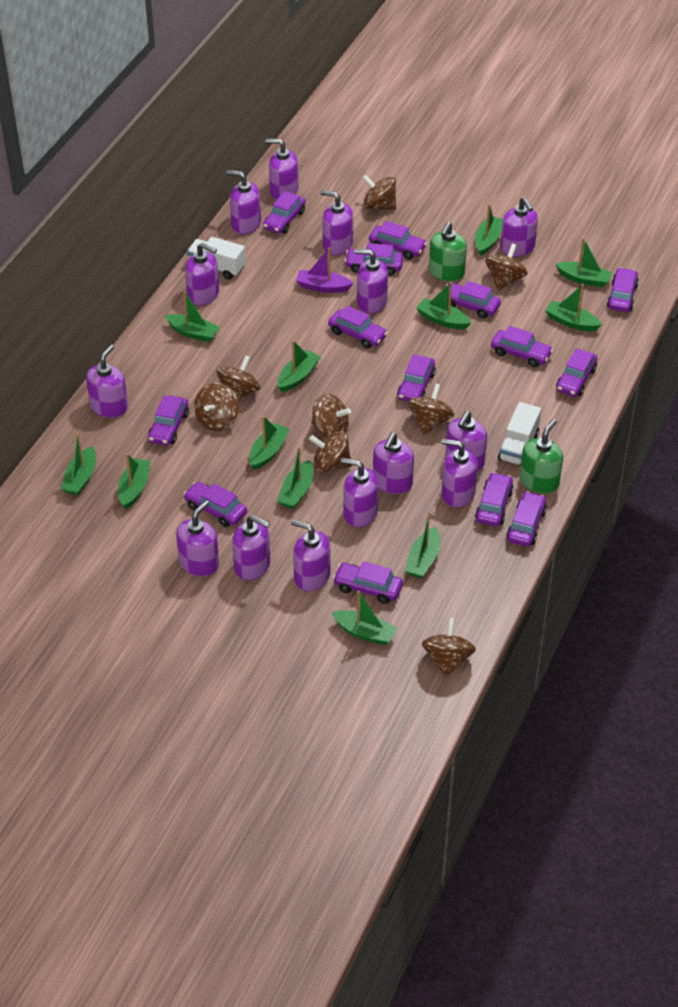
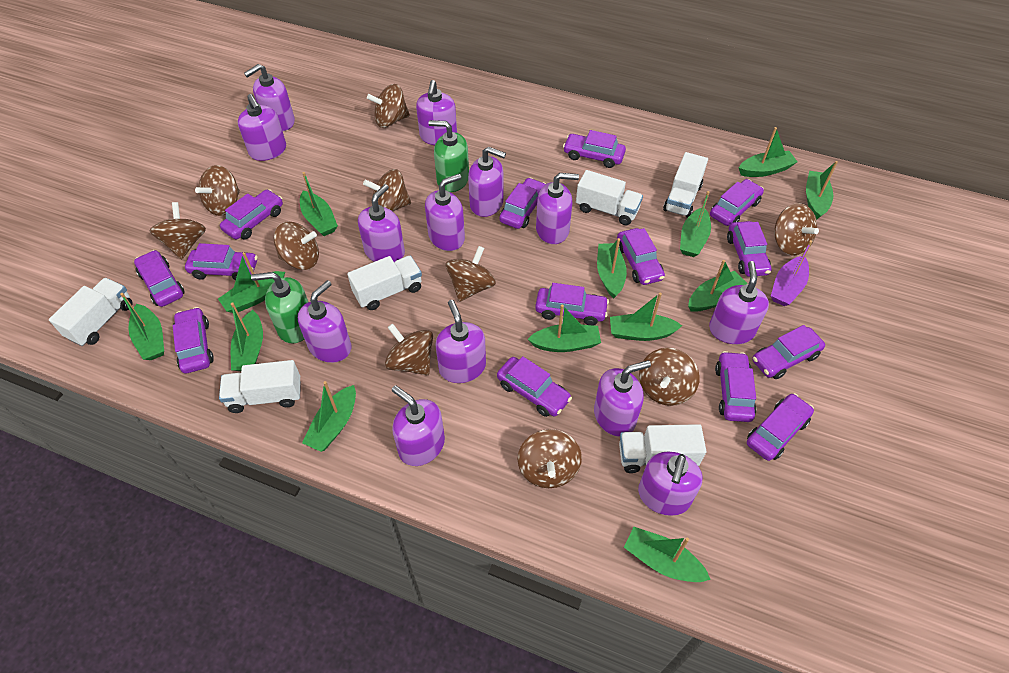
brown spinning top: 8 -> 10
green boat: 12 -> 13
purple soap dispenser: 14 -> 13
white truck: 2 -> 6

